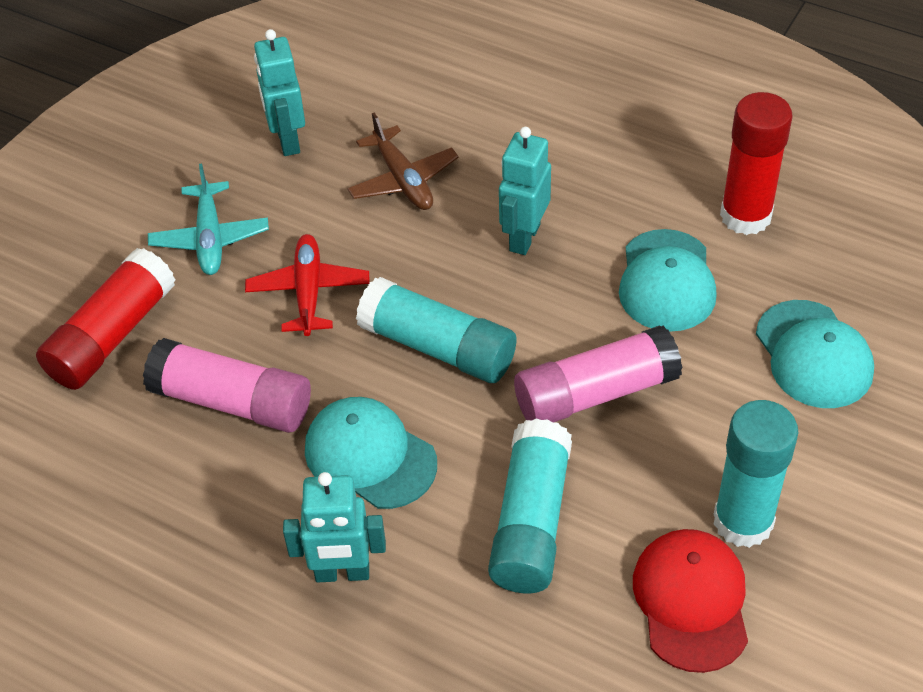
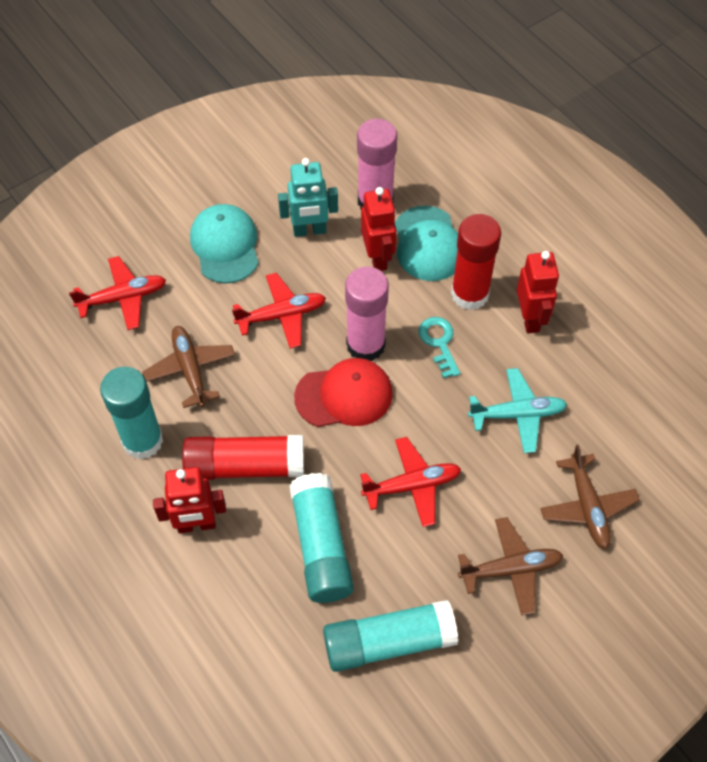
brown plane: 1 -> 3
red plane: 1 -> 3
red robot: 0 -> 3
turquoise cap: 3 -> 2
turquoise key: 0 -> 1
turquoise robot: 3 -> 1

